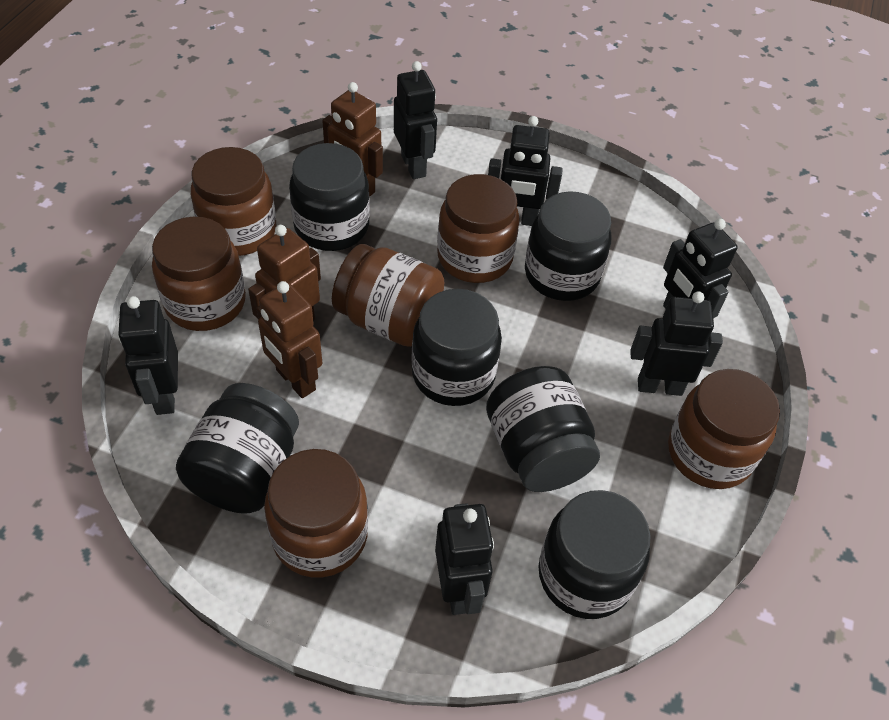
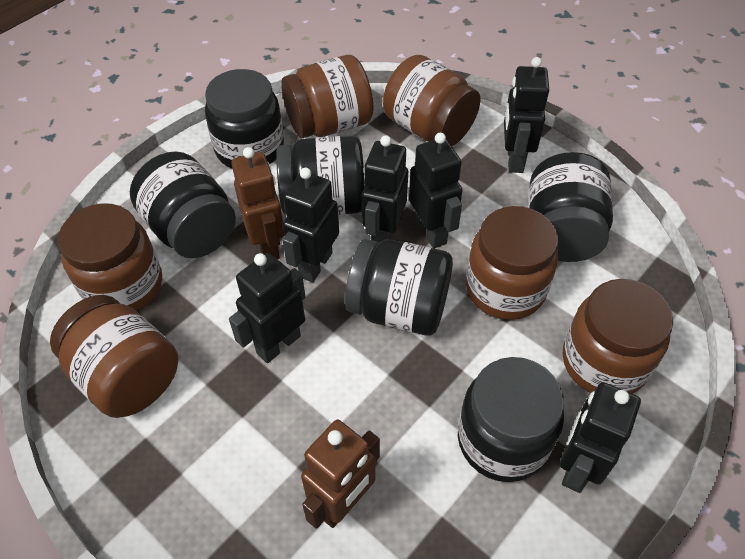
brown robot: 3 -> 2

